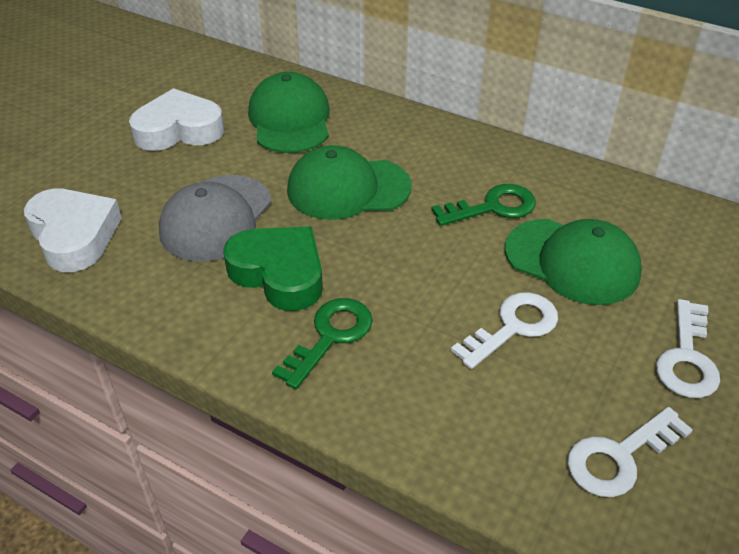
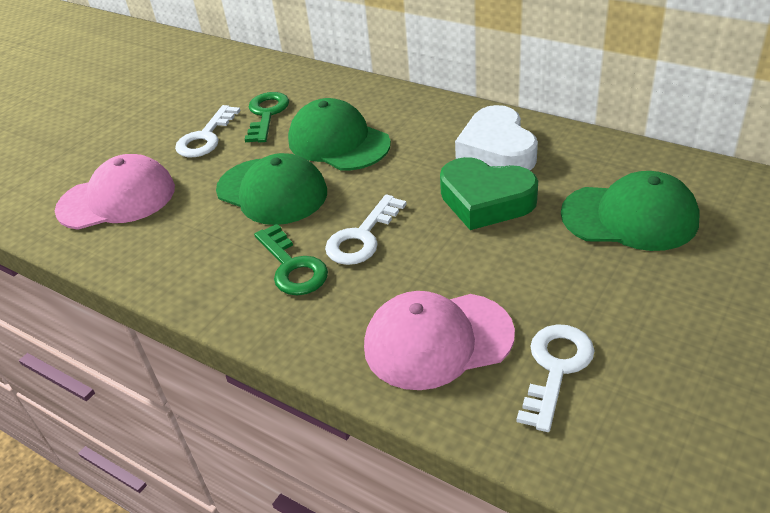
grey cap: 1 -> 0
pink cap: 0 -> 2
white heart: 2 -> 1

